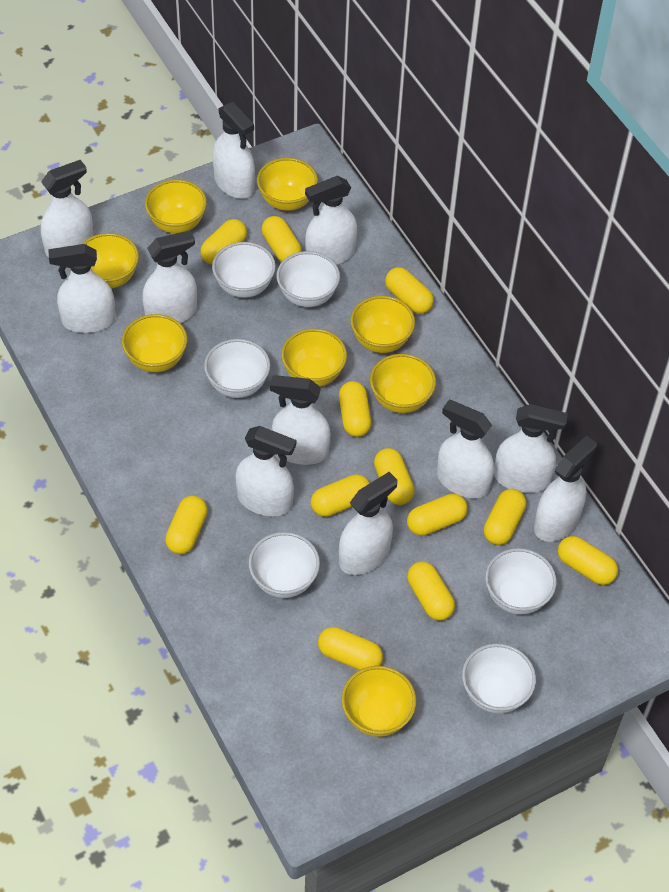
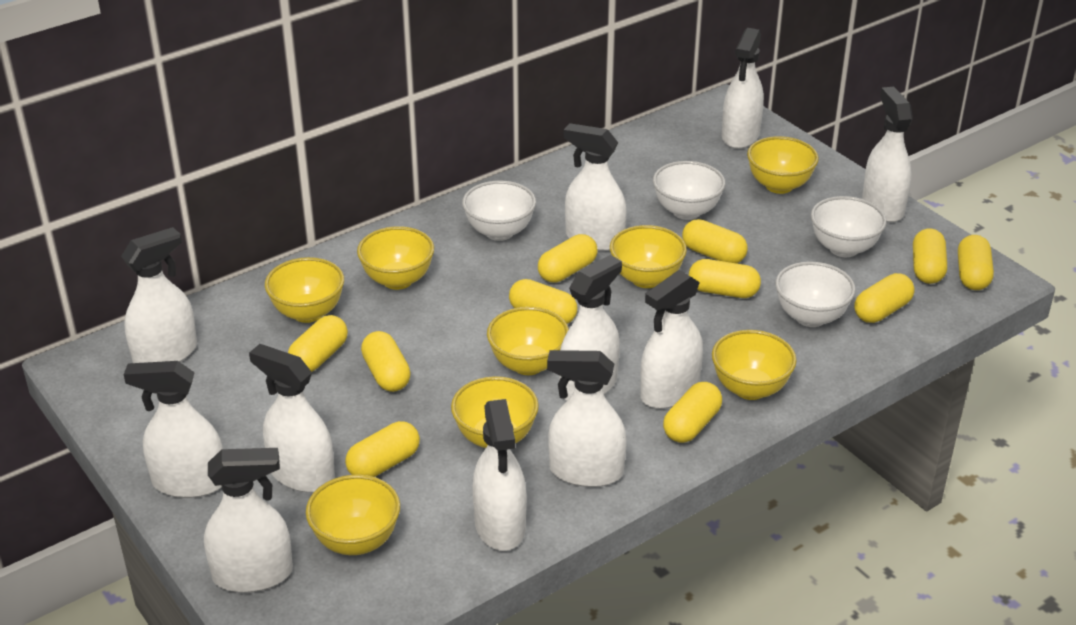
white bowl: 6 -> 4
yellow capsule: 12 -> 11

